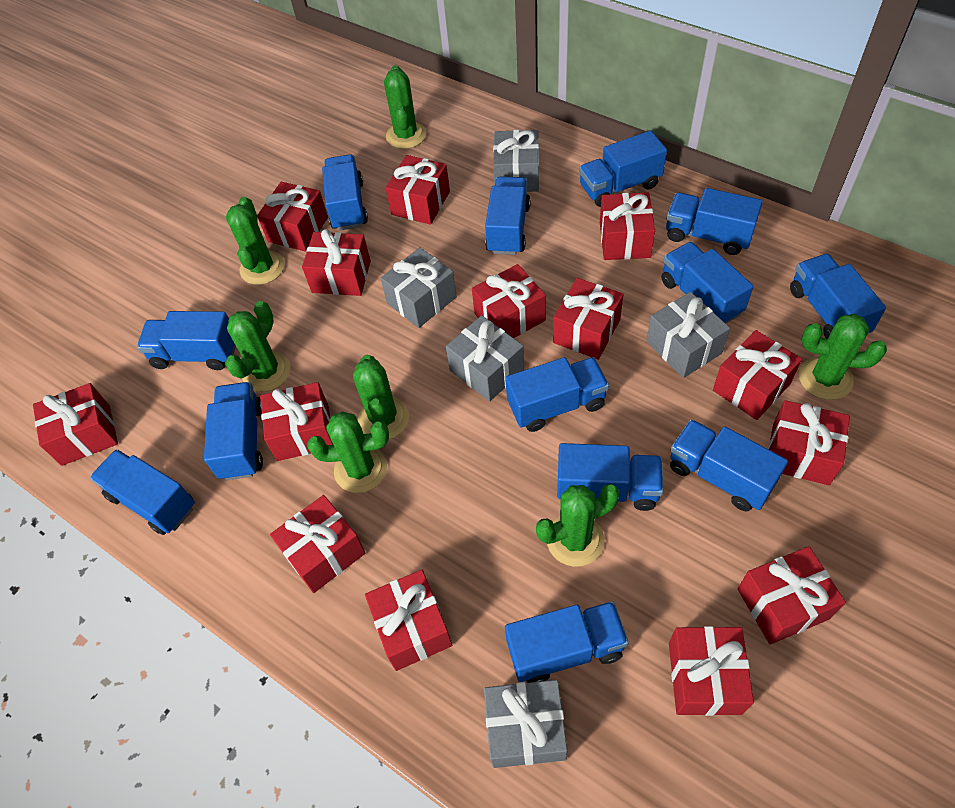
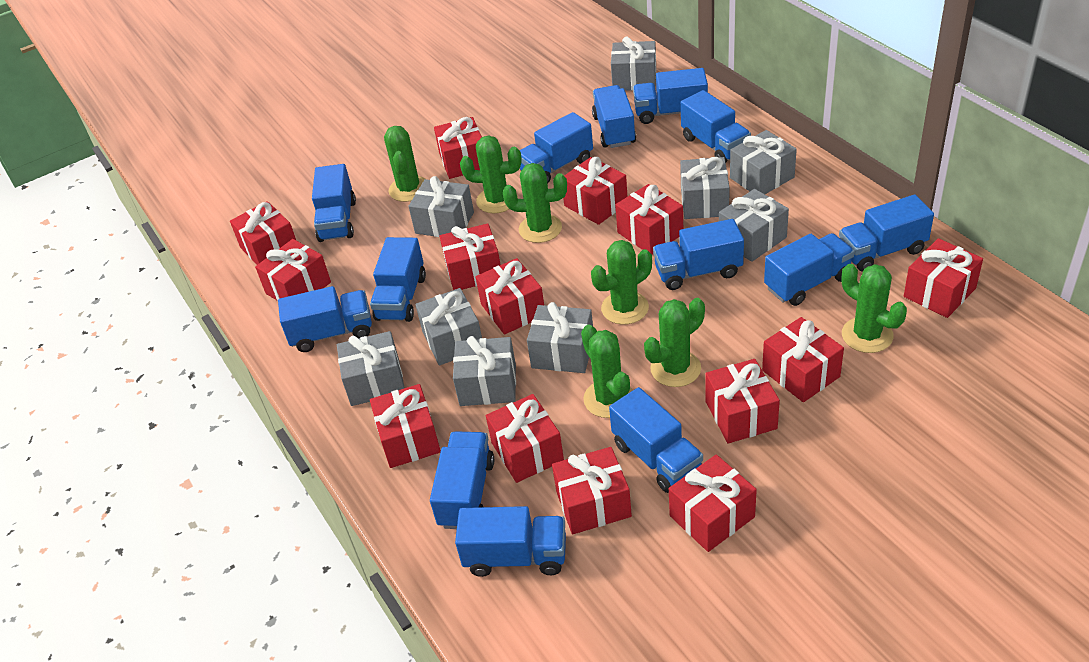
grey gift: 5 -> 9

